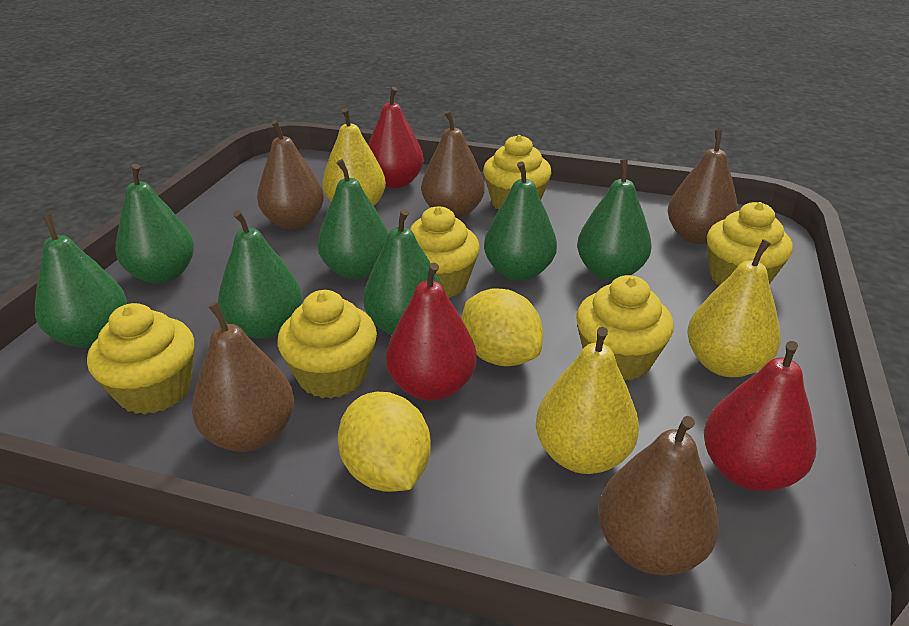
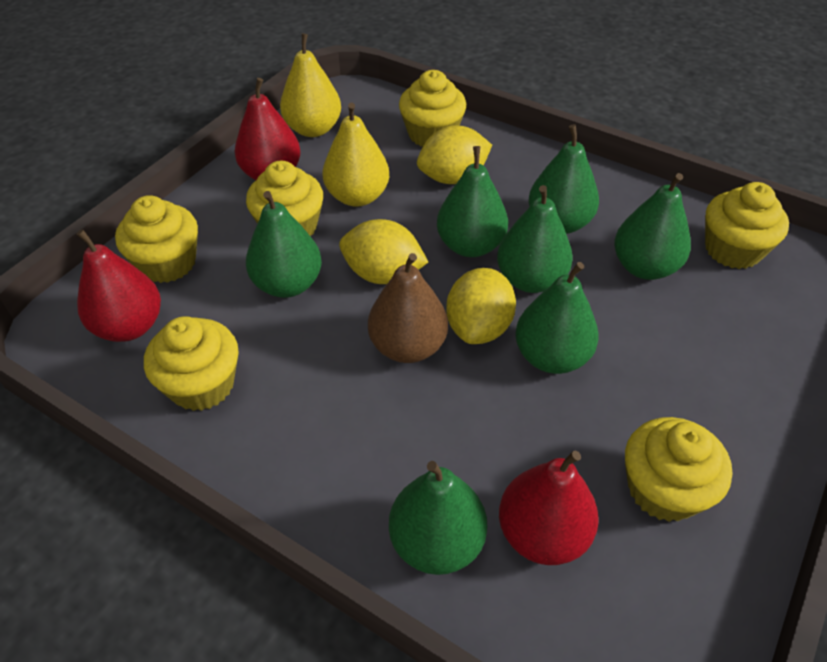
brown pear: 5 -> 1
yellow lemon: 2 -> 3
yellow pear: 3 -> 2

